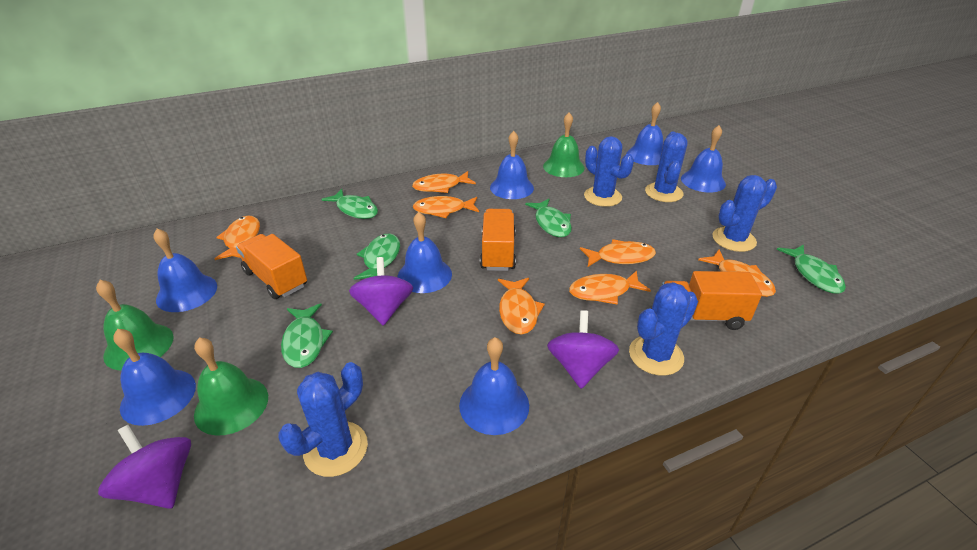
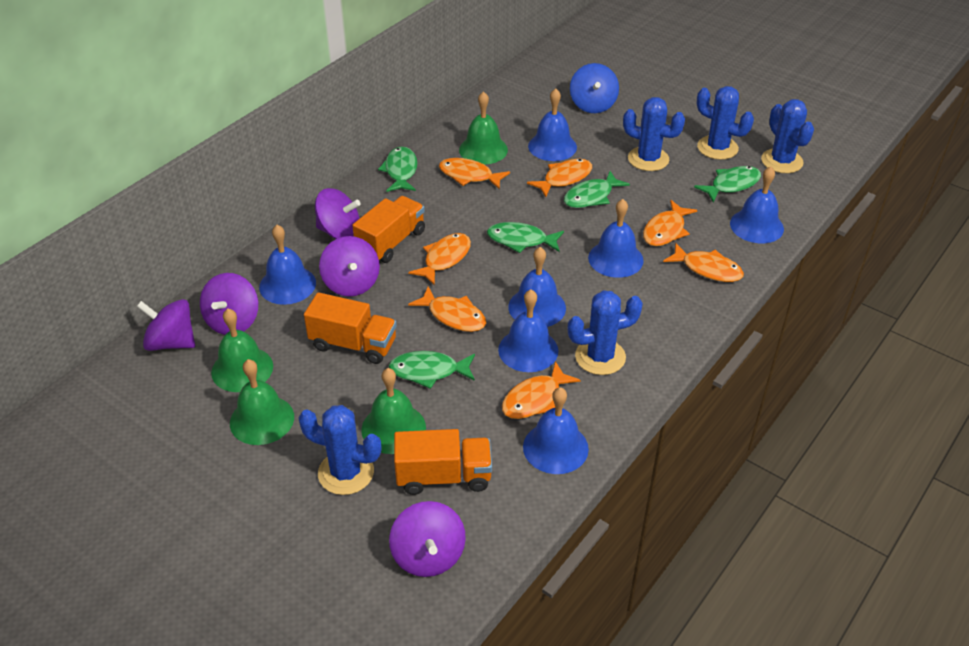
blue spinning top: 0 -> 1
green bell: 3 -> 4
purple spinning top: 3 -> 5

